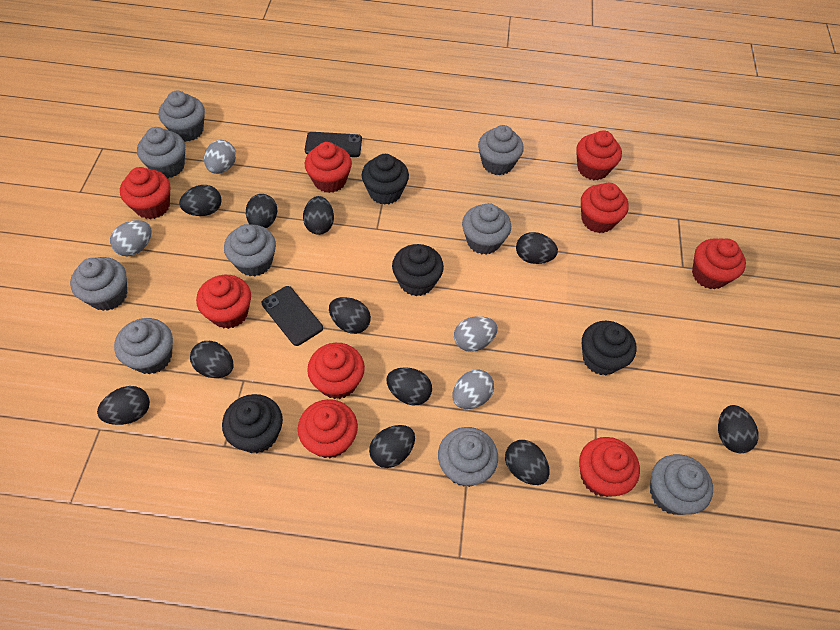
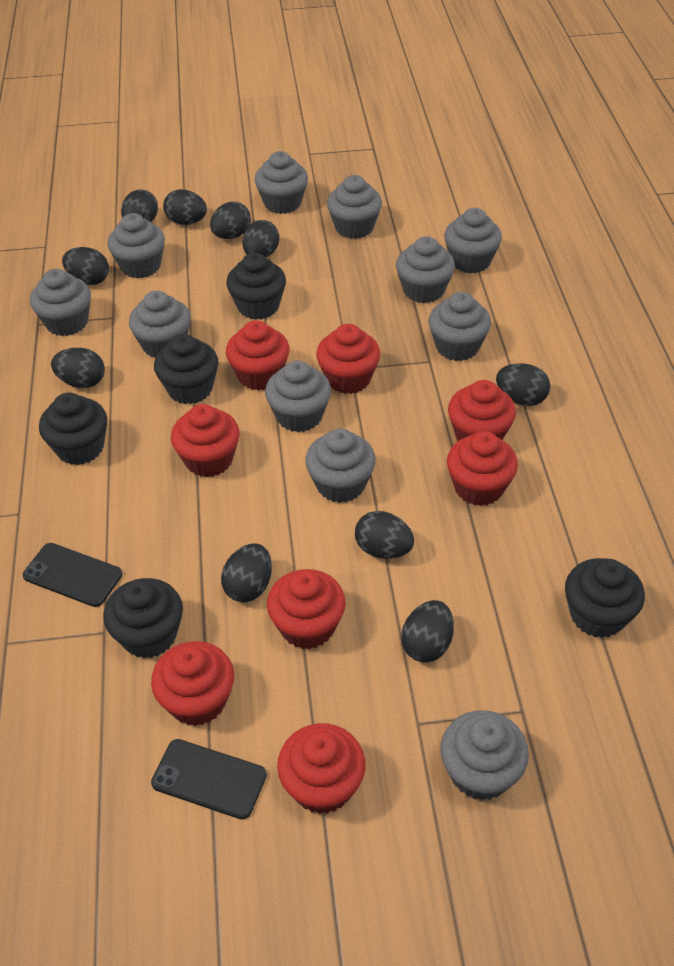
black cupcake: 4 -> 5
black egg: 11 -> 10
grey cupcake: 9 -> 11
grey egg: 4 -> 0
red cupcake: 9 -> 8

